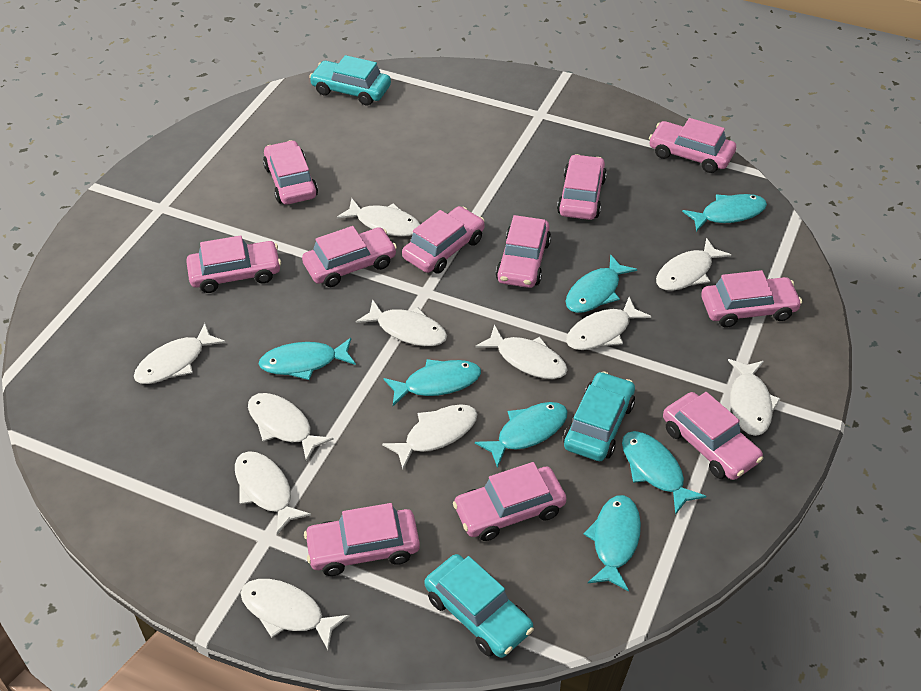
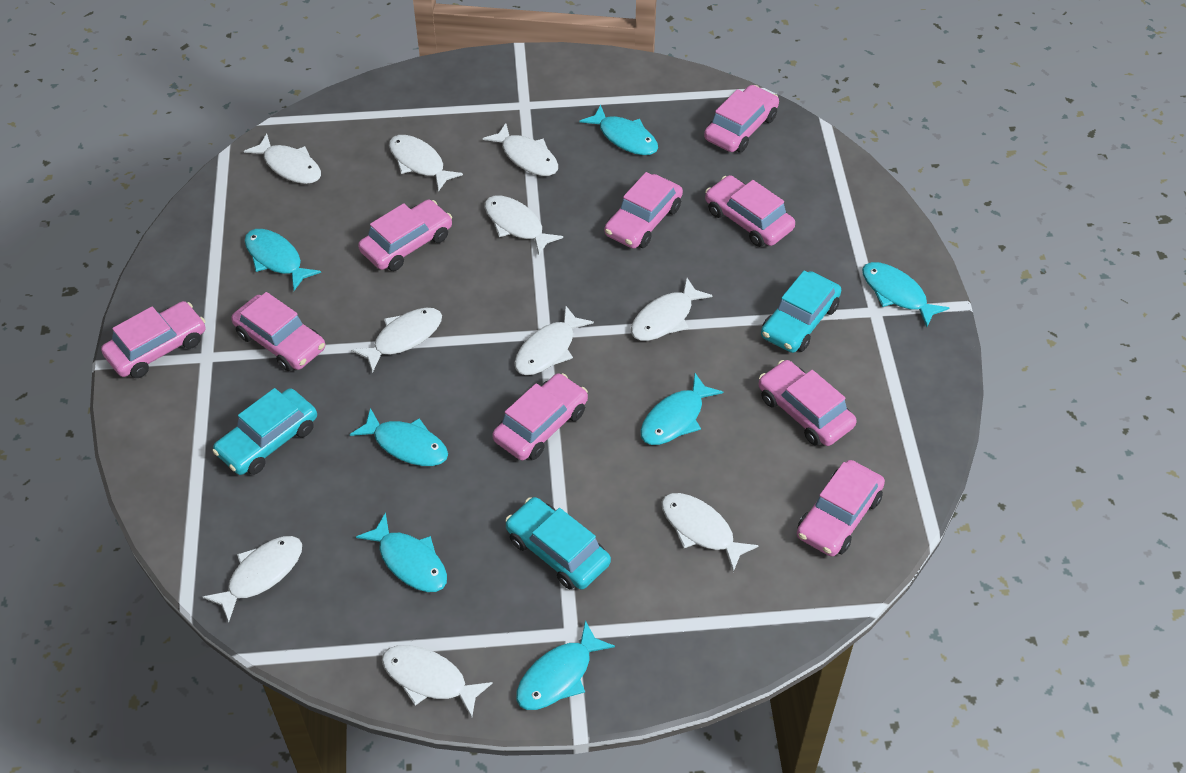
pink car: 11 -> 9
white fish: 11 -> 10

